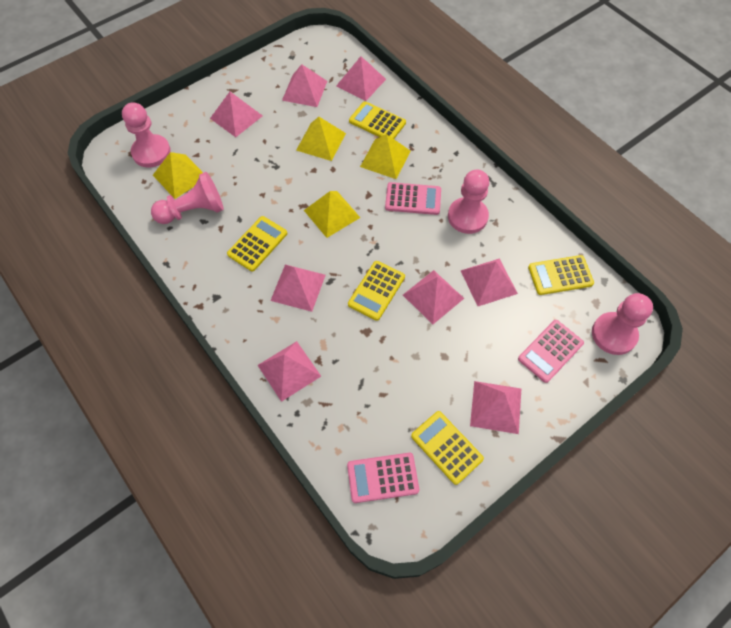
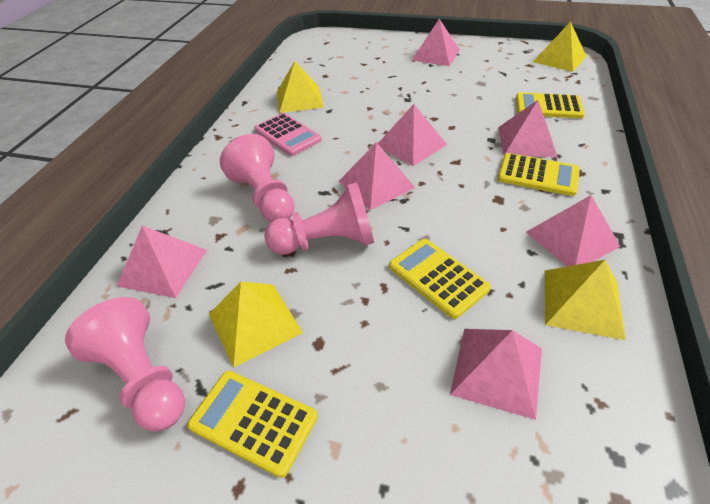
pink calculator: 3 -> 1
pink pawn: 4 -> 3
pink pyramid: 8 -> 7
yellow calculator: 5 -> 4

